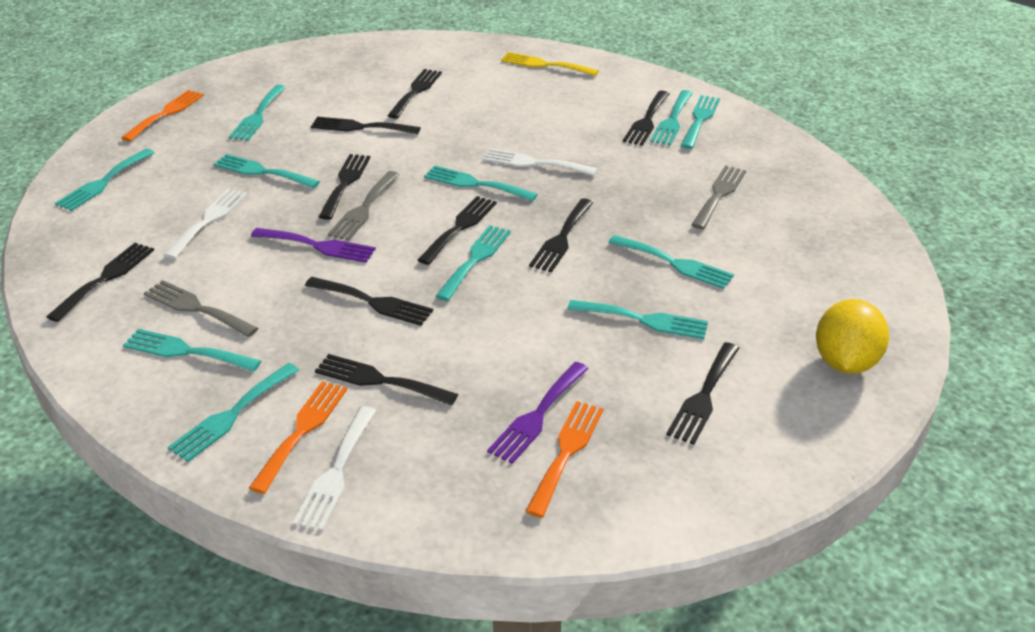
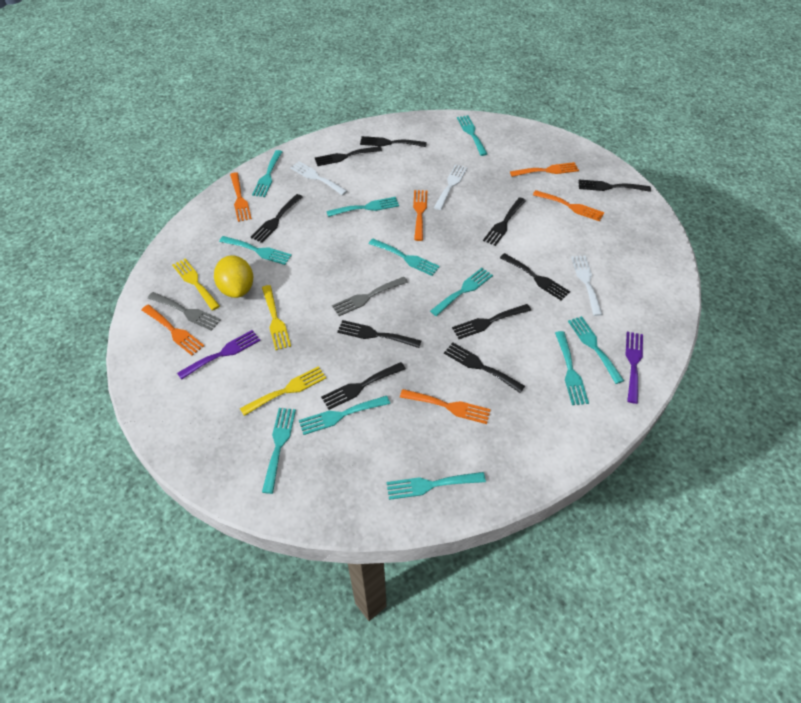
grey fork: 3 -> 2
orange fork: 3 -> 6
yellow fork: 1 -> 3

